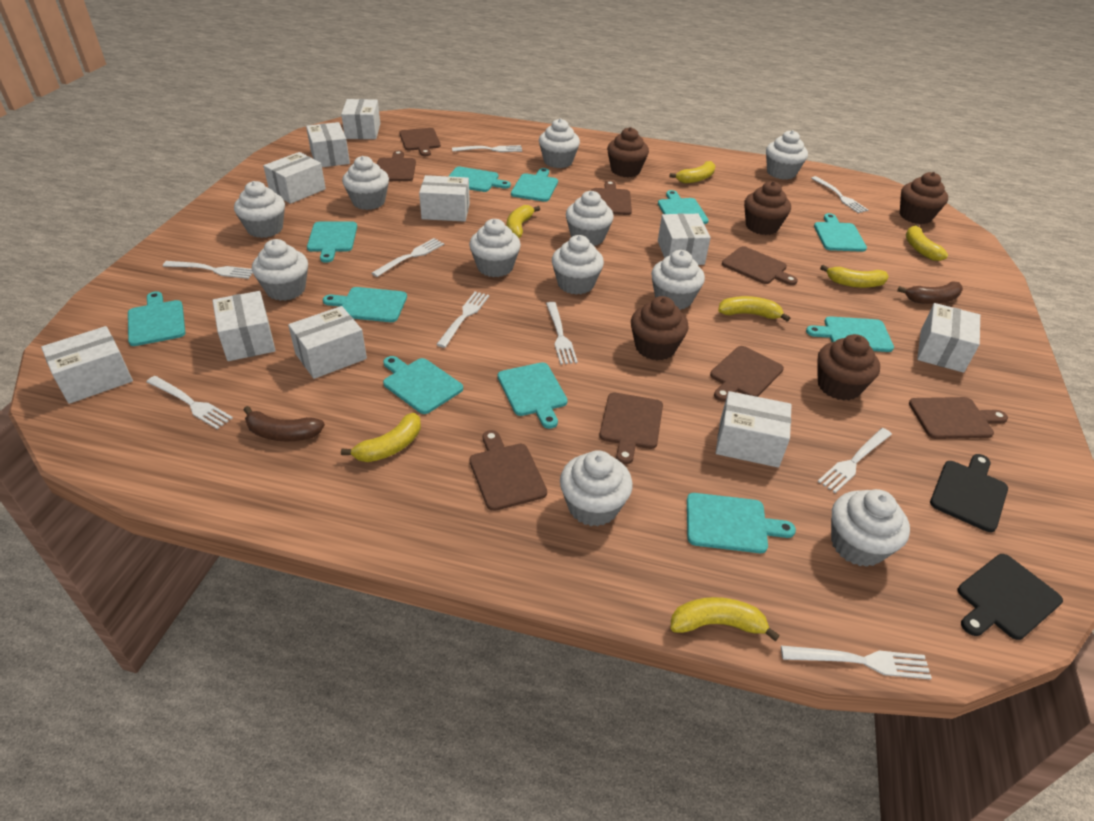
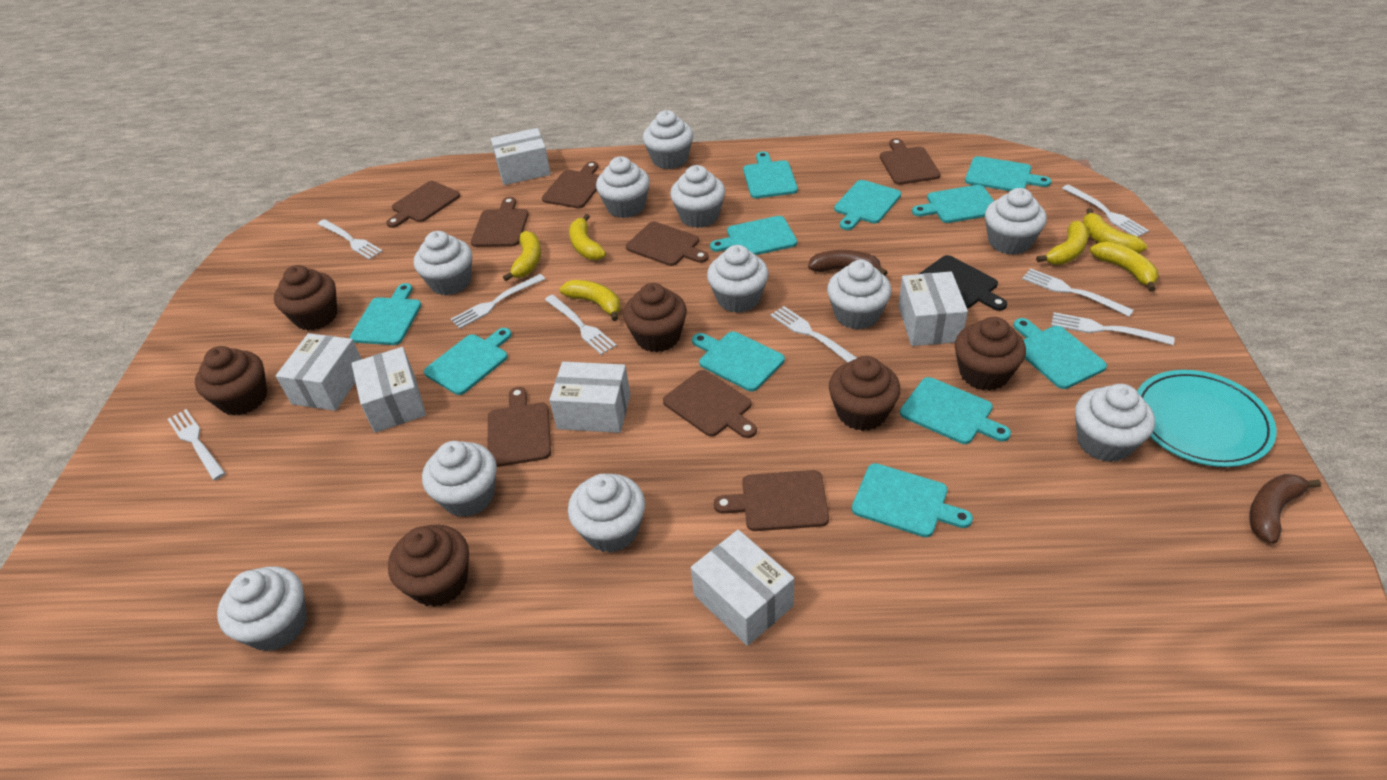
black cutting board: 2 -> 1
brown cupcake: 5 -> 6
turquoise plate: 0 -> 1
white box: 10 -> 6
white fork: 9 -> 8
yellow banana: 7 -> 6

